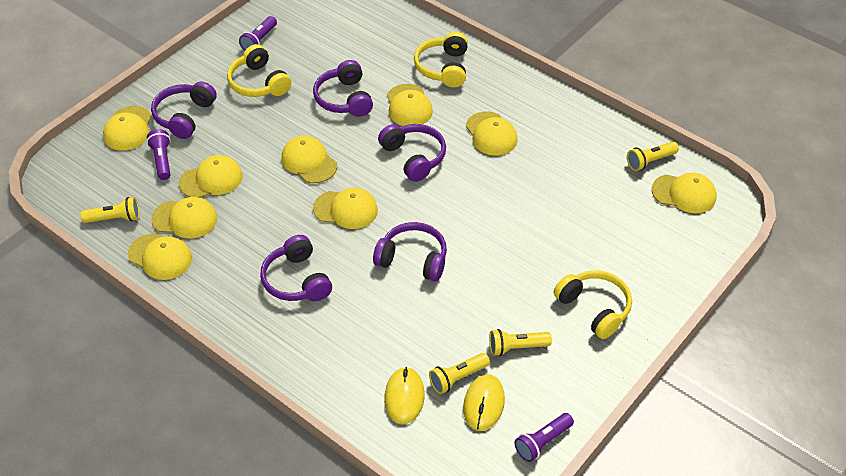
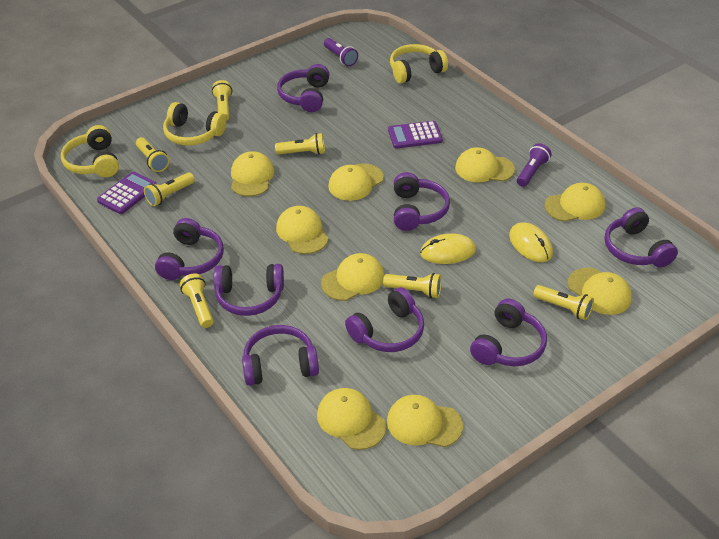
purple calculator: 0 -> 2
purple flashlight: 3 -> 2
purple headphones: 5 -> 8
yellow flashlight: 4 -> 7

